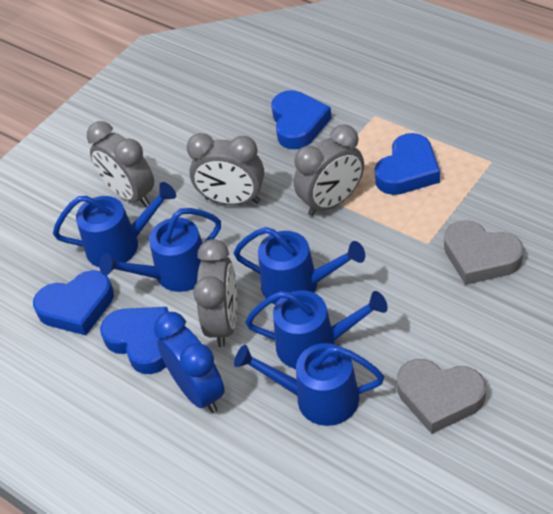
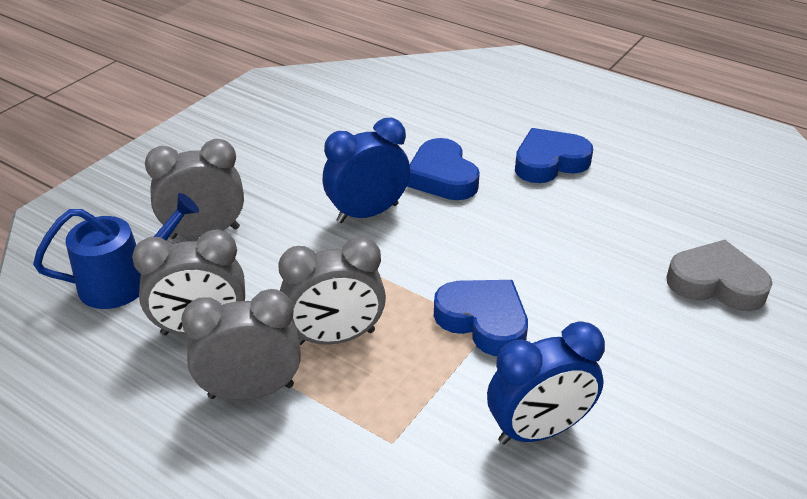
blue clock: 1 -> 2
blue heart: 4 -> 3
blue watering can: 5 -> 1
grey heart: 2 -> 1

